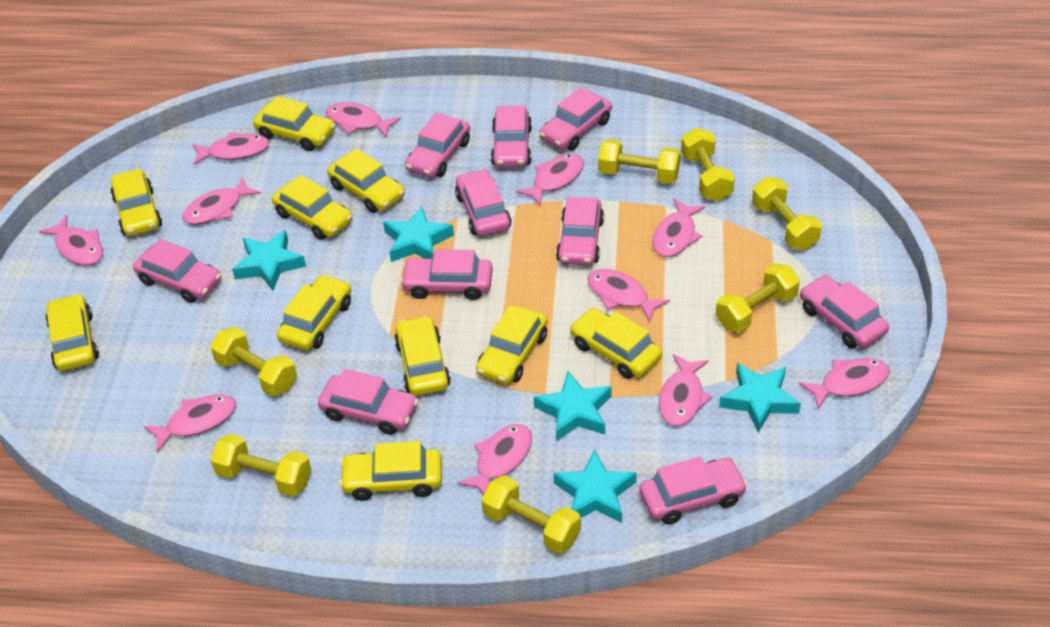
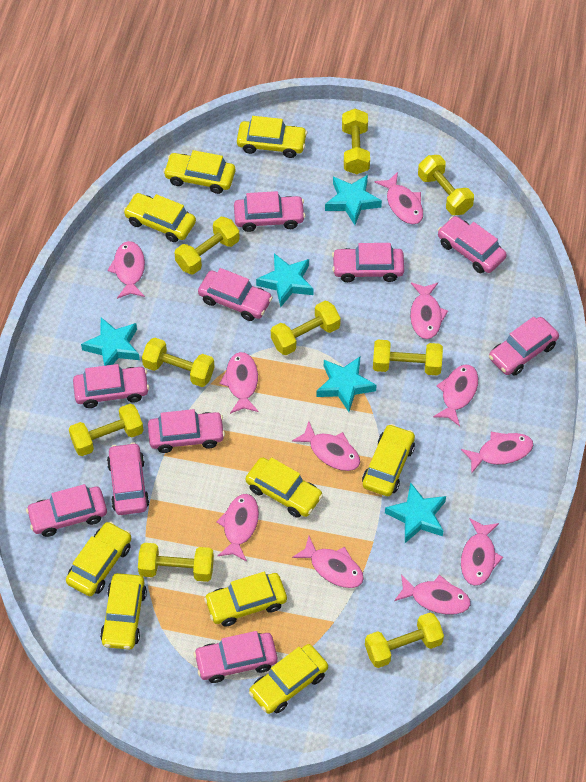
yellow car: 10 -> 9
yellow dumbbell: 7 -> 9

